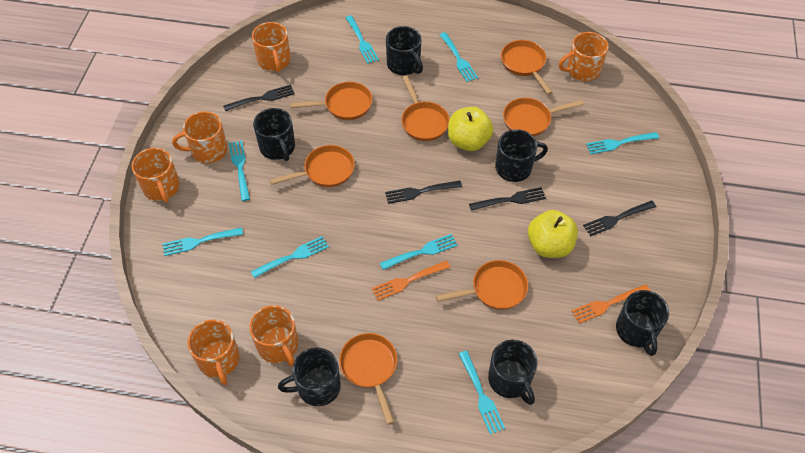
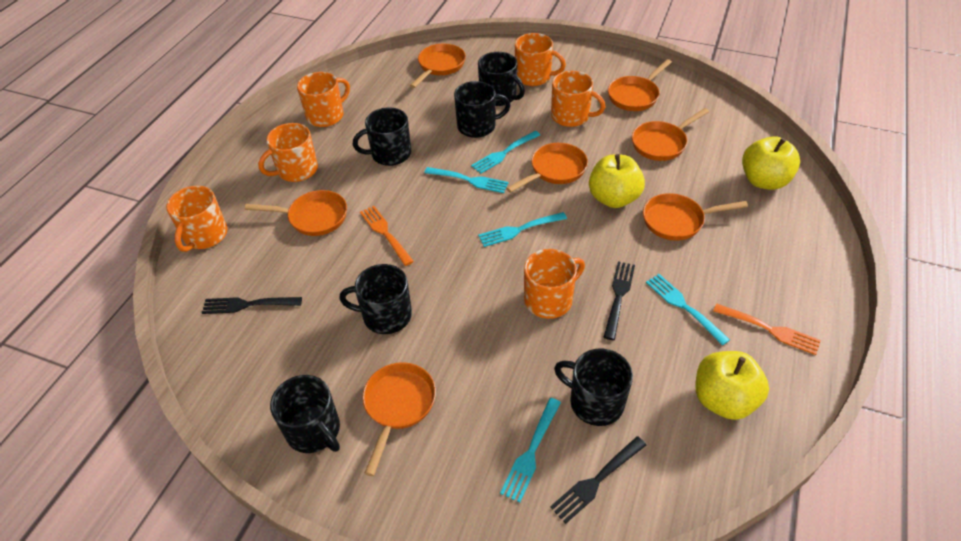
black fork: 4 -> 3
turquoise fork: 8 -> 5
yellow apple: 2 -> 3

